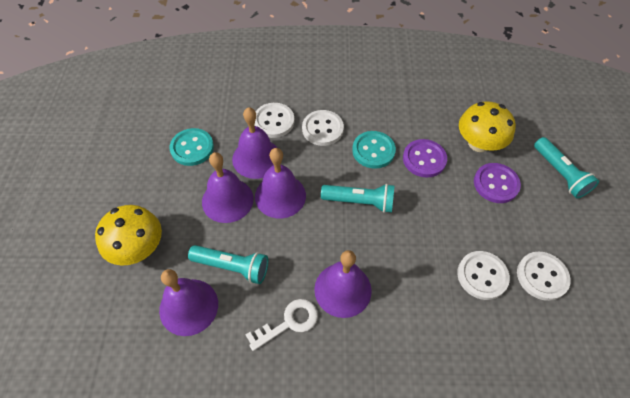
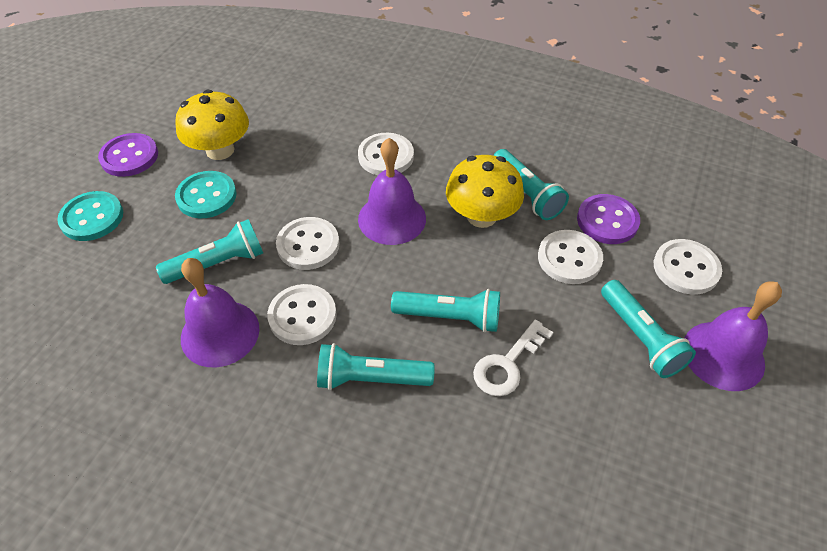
purple bell: 5 -> 3
turquoise flashlight: 3 -> 5
white button: 4 -> 5

